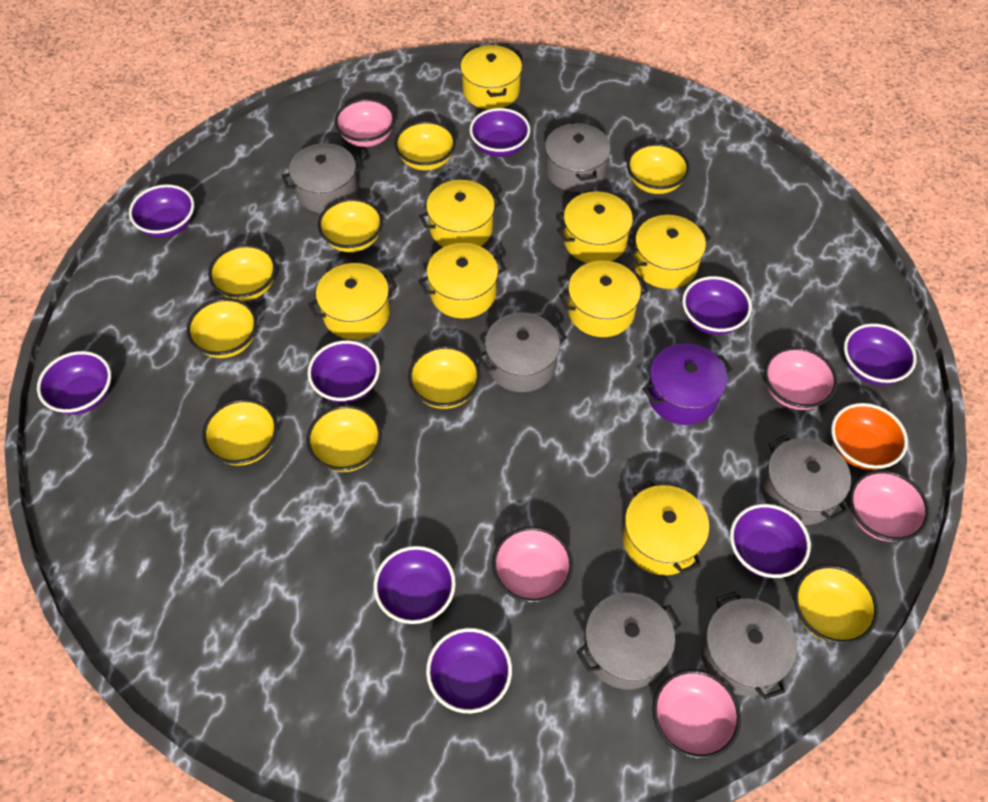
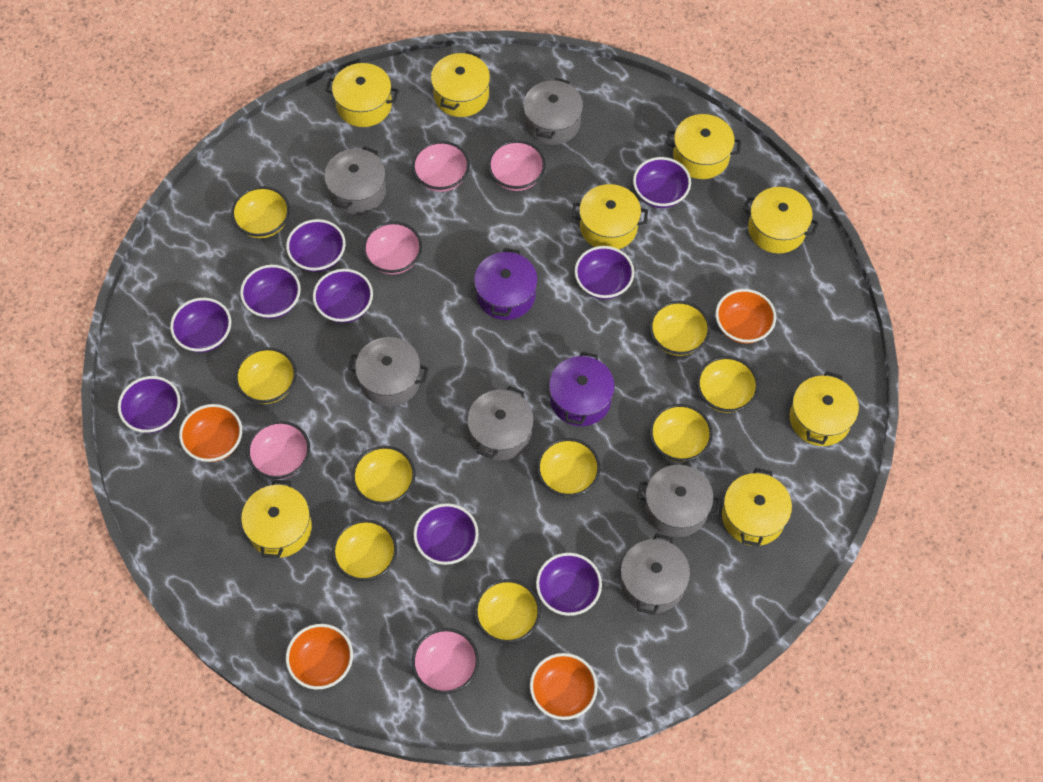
orange bowl: 1 -> 4
purple pot: 1 -> 2

